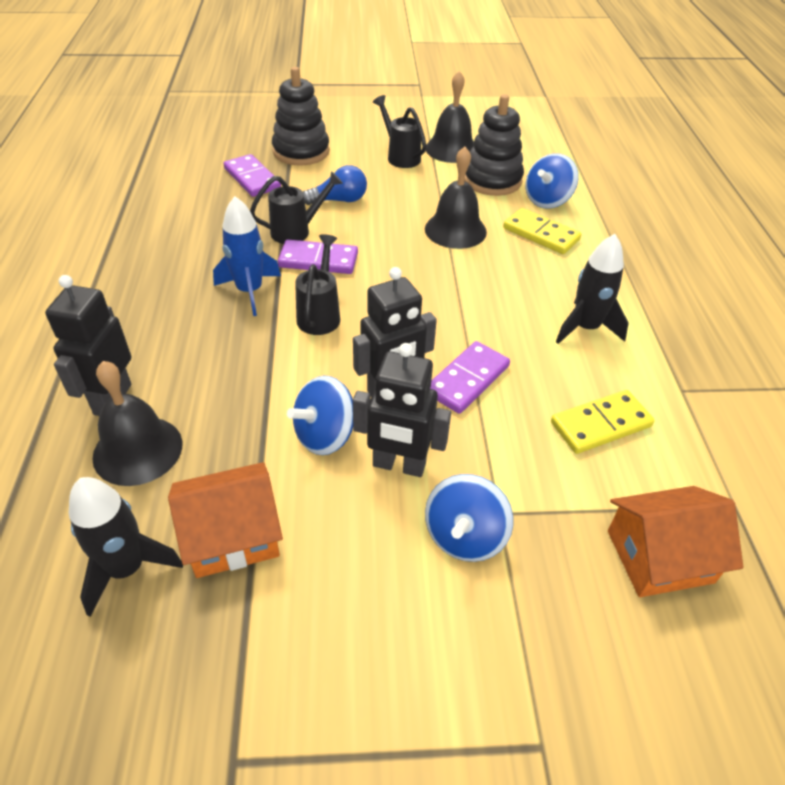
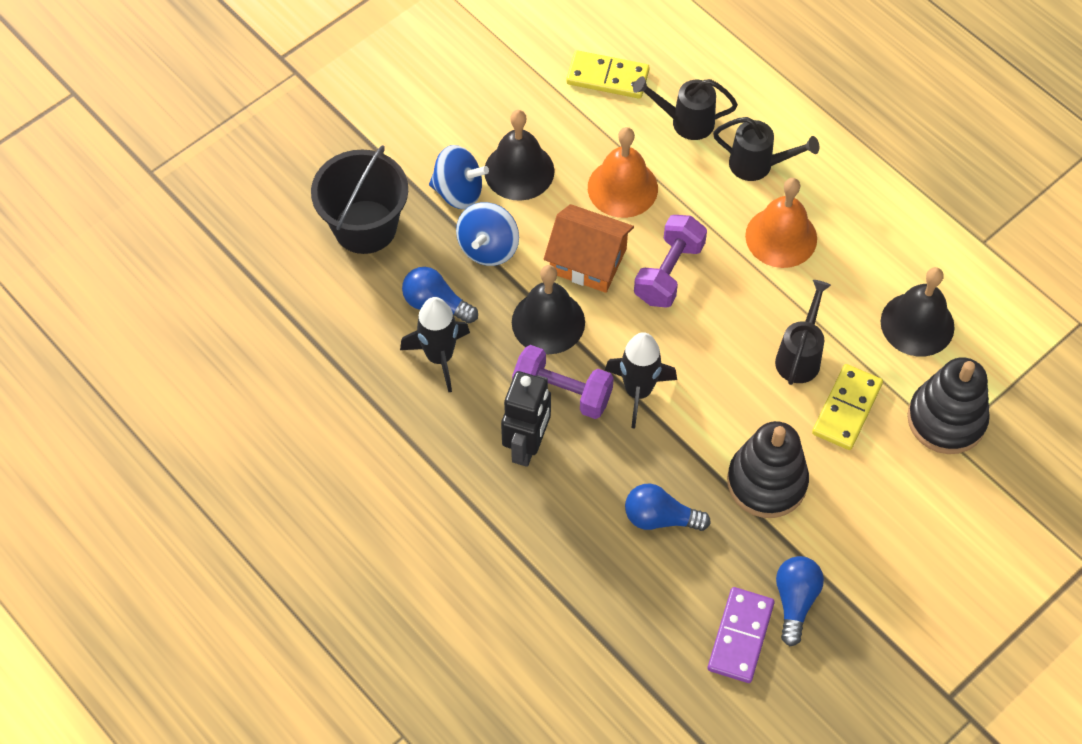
black bucket: 0 -> 1
black robot: 3 -> 1
blue light bulb: 1 -> 3
blue rocket: 1 -> 0
blue spinning top: 3 -> 2
orange bell: 0 -> 2
orange house: 2 -> 1
purple domino: 3 -> 1
purple dumbbell: 0 -> 2

